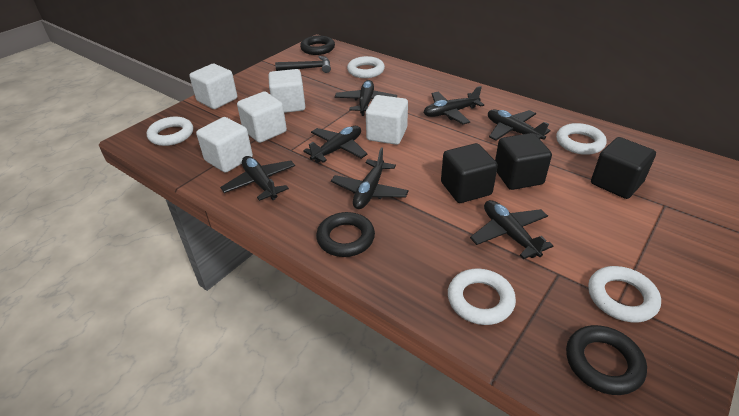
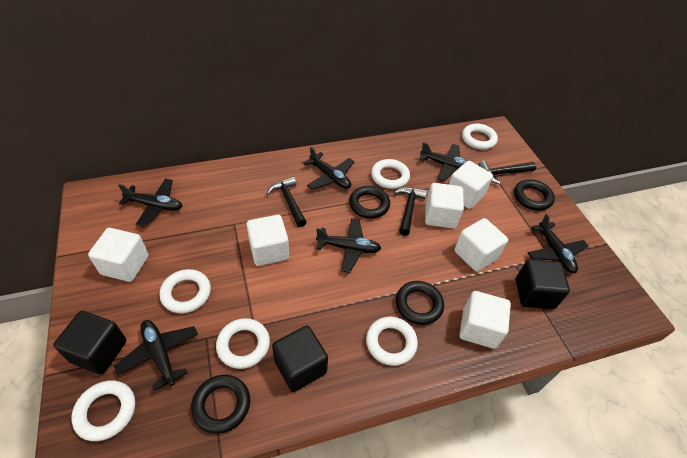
black hammer: 1 -> 3
black plane: 7 -> 6
black ring: 3 -> 4
white cube: 5 -> 6
white ring: 5 -> 6

